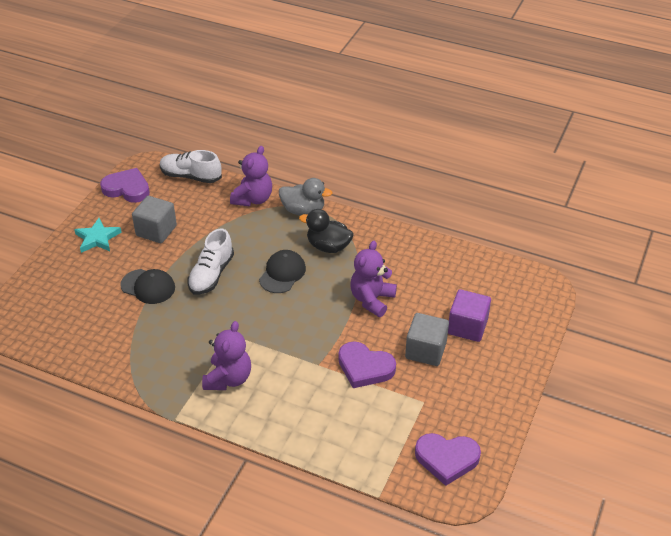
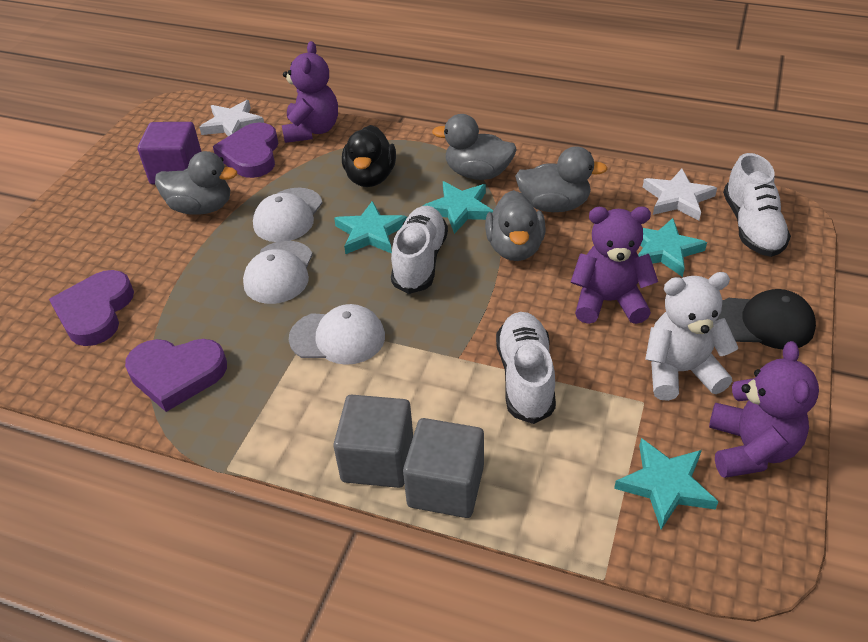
black cap: 2 -> 1
grey duck: 1 -> 4
turquoise star: 1 -> 4
white cap: 0 -> 3
white shoe: 2 -> 3
white star: 0 -> 2
white teddy bear: 0 -> 1

